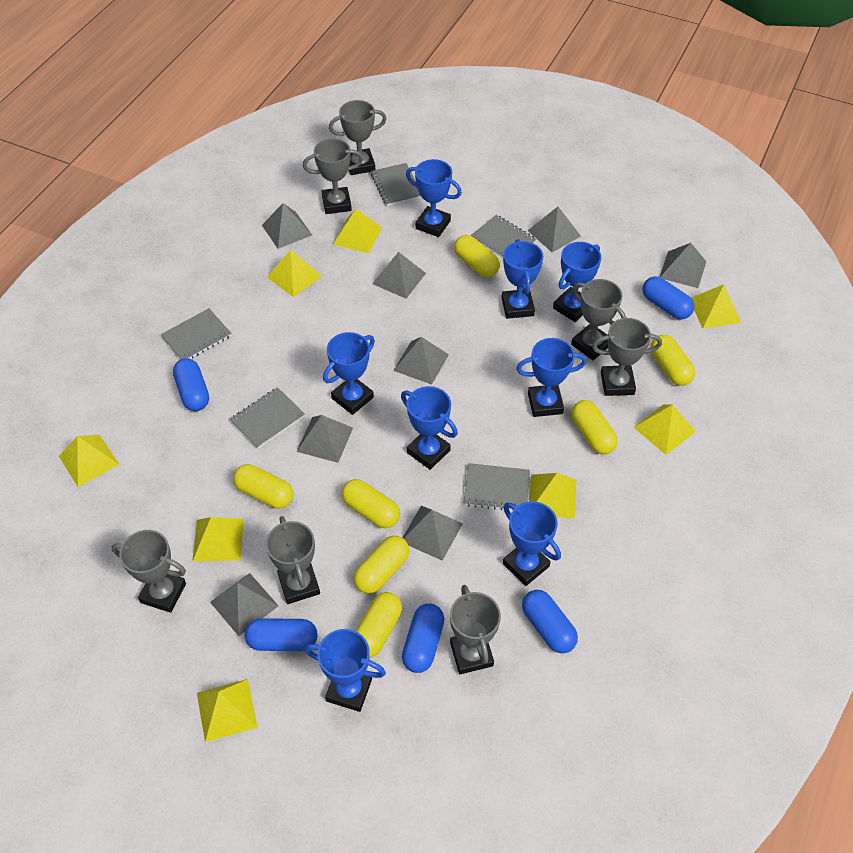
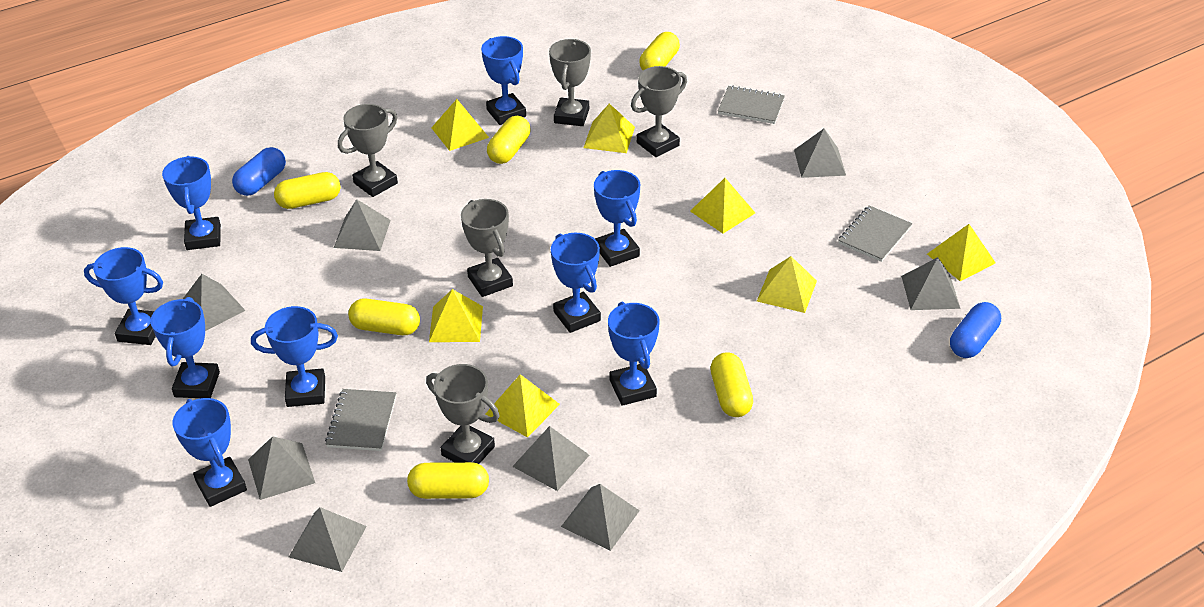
blue capsule: 5 -> 2
blue trophy: 8 -> 9
grey notebook: 5 -> 3
grey trophy: 7 -> 5
yellow capsule: 7 -> 6
yellow pyramid: 8 -> 7

